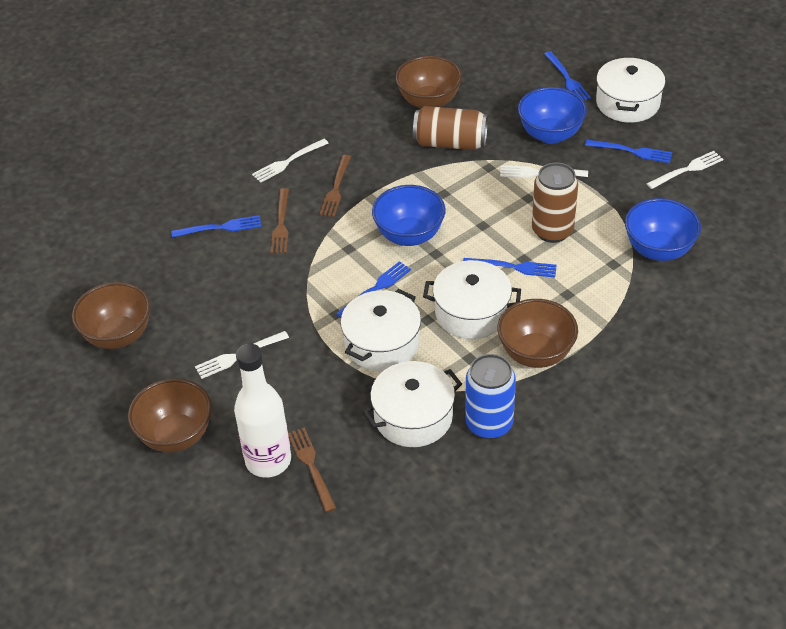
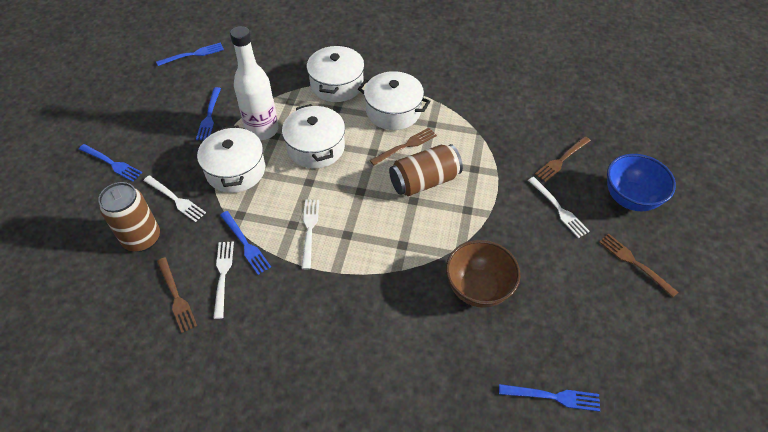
blue bowl: 3 -> 1
blue can: 1 -> 0
brown bowl: 4 -> 1
brown fork: 3 -> 4

